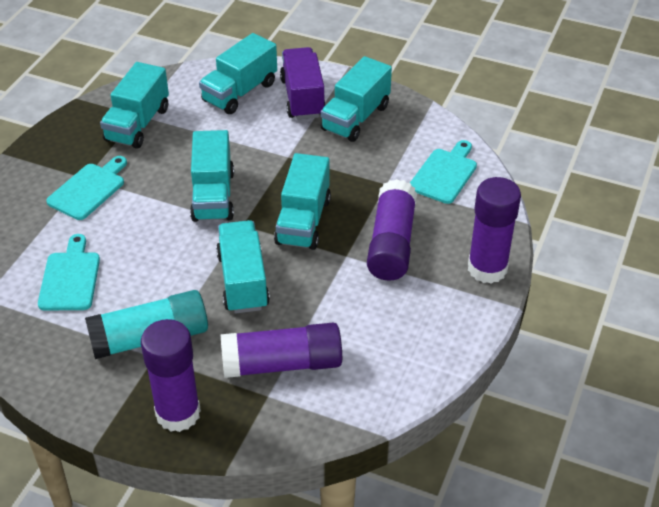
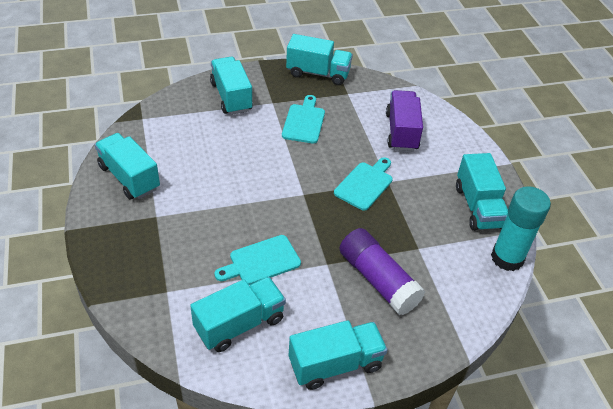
purple glue stick: 4 -> 1

